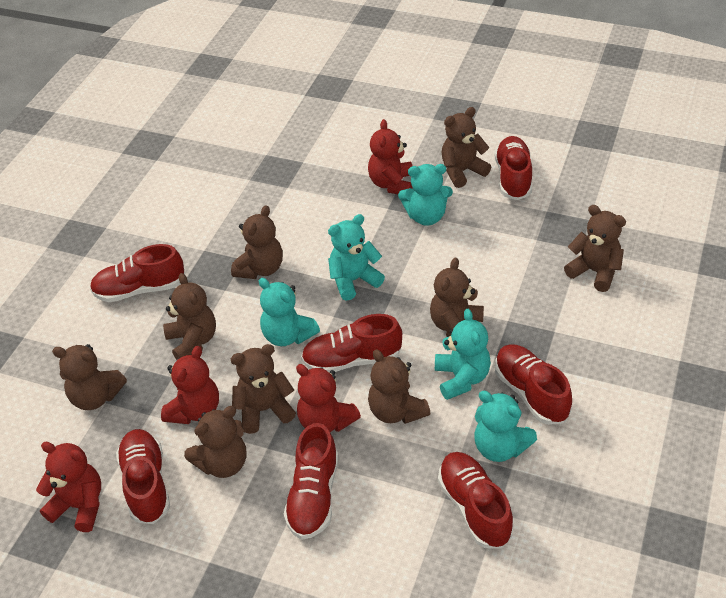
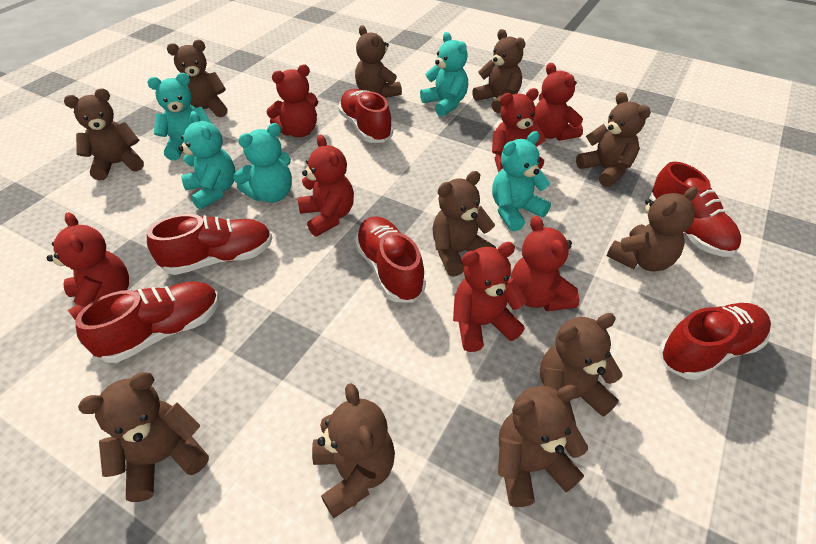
brown teddy bear: 9 -> 11
red shoe: 7 -> 6
red teddy bear: 4 -> 7

